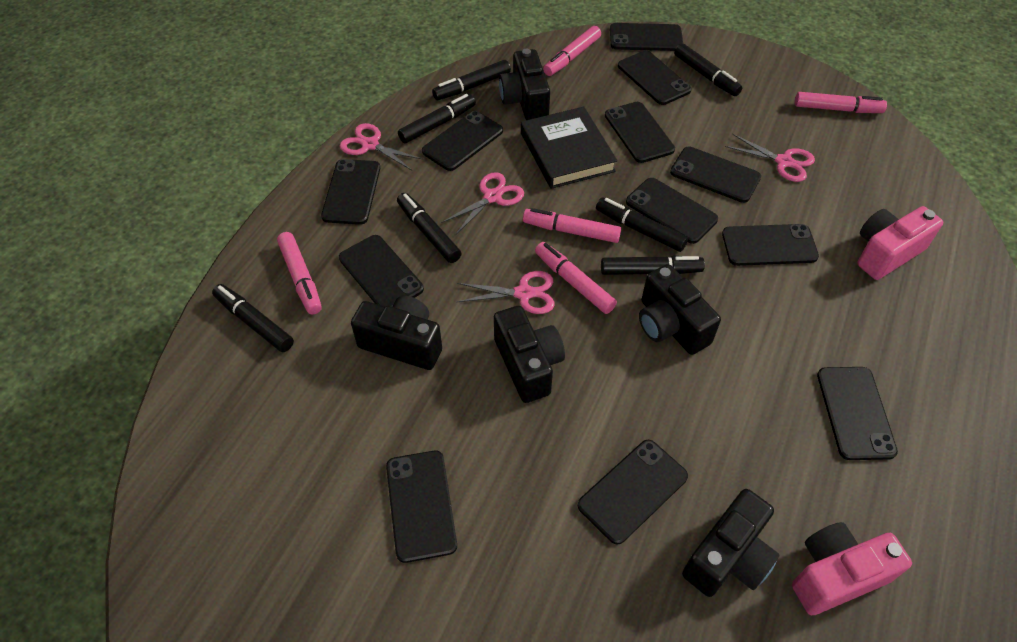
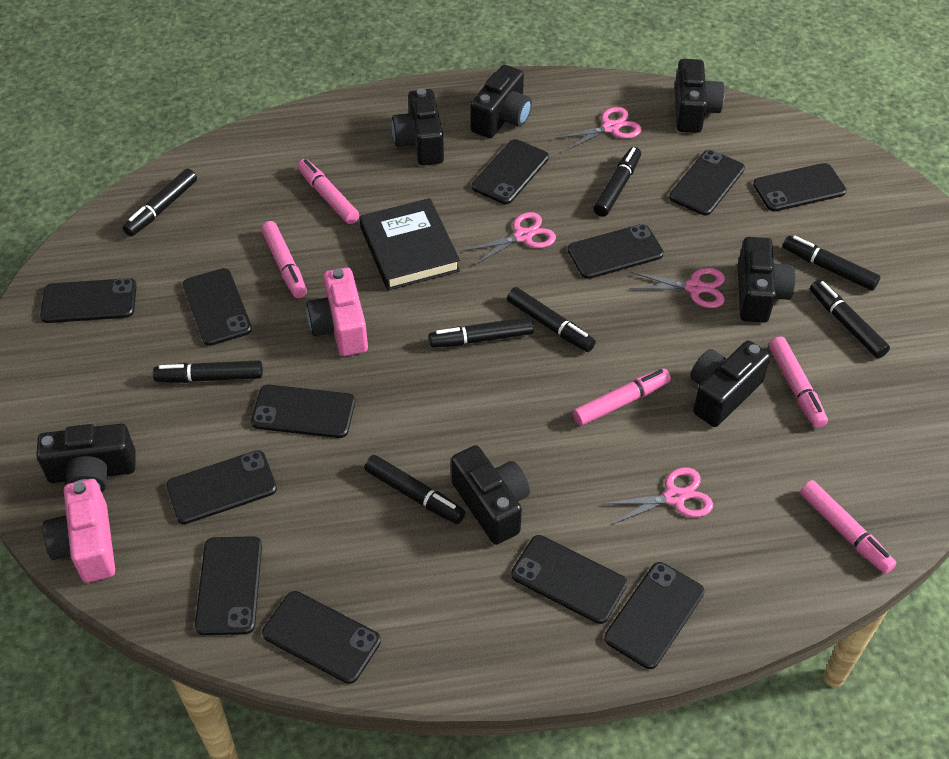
black camera: 5 -> 7
black marker: 7 -> 8

